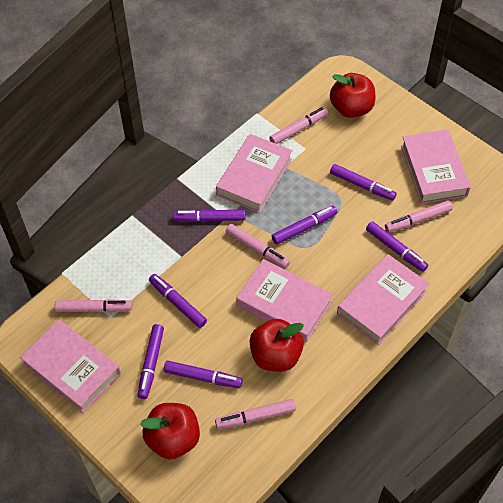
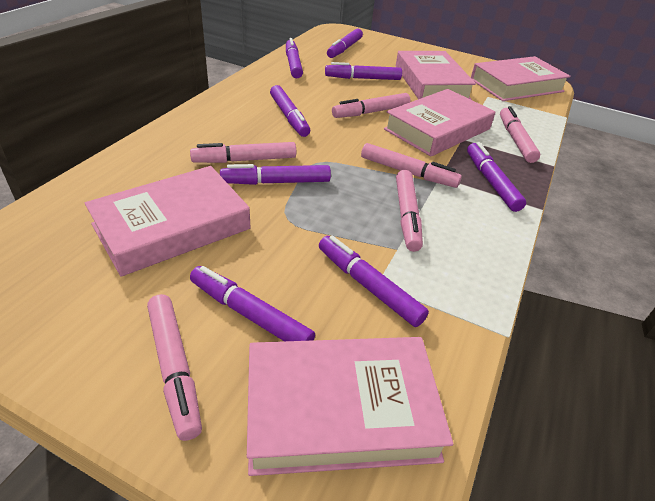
pink marker: 5 -> 6
purple marker: 7 -> 8
red apple: 3 -> 0

